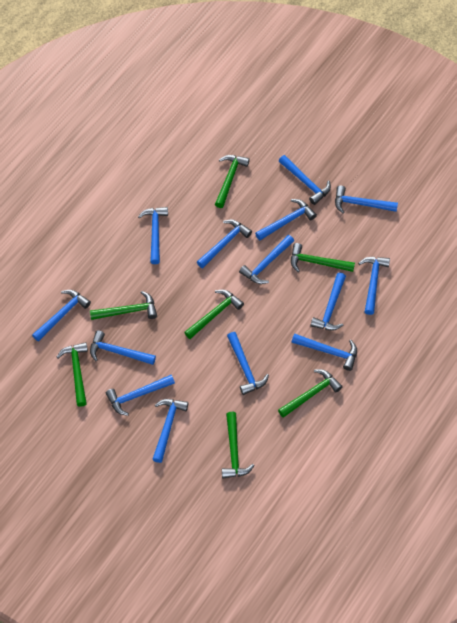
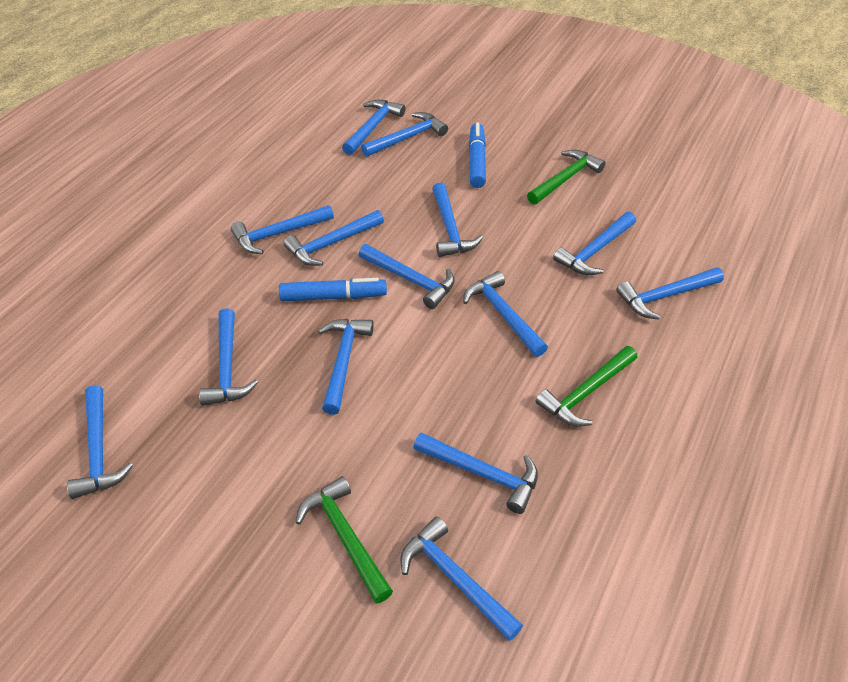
blue marker: 0 -> 2
green hammer: 7 -> 3

